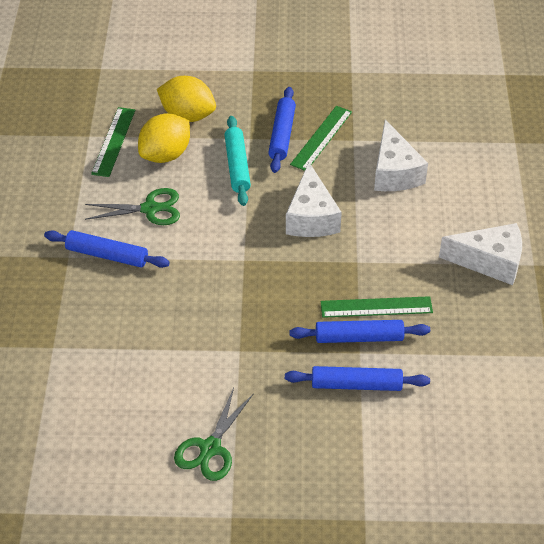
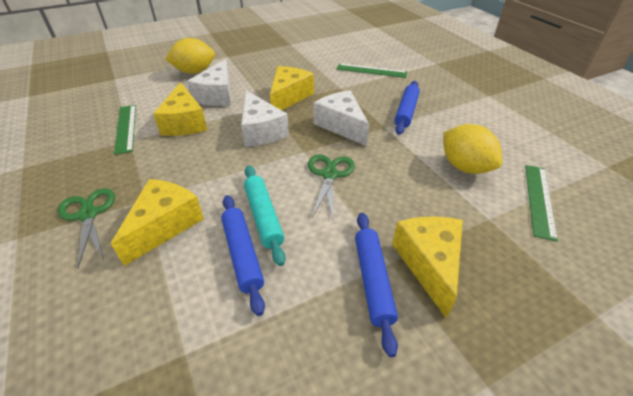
blue rolling pin: 4 -> 3
yellow cheese: 0 -> 4

